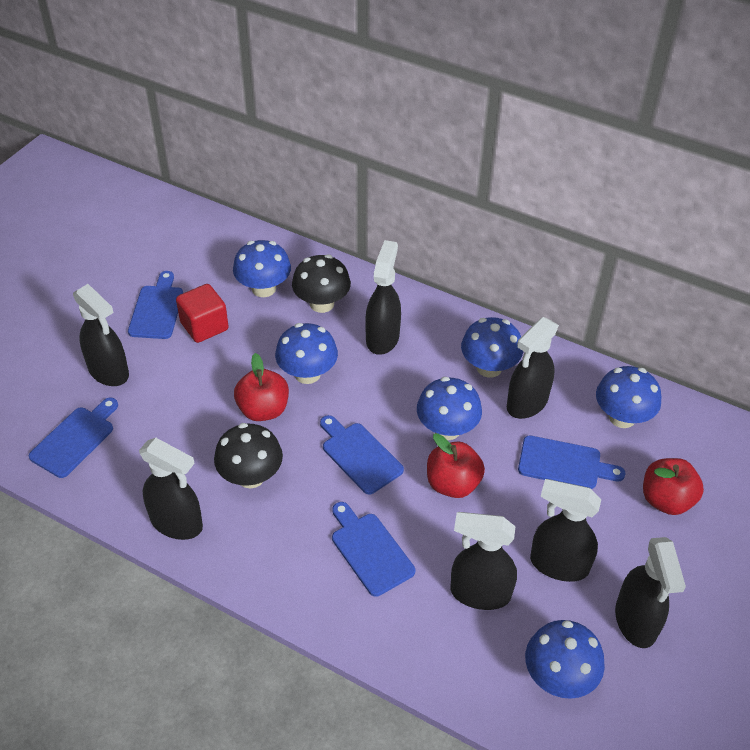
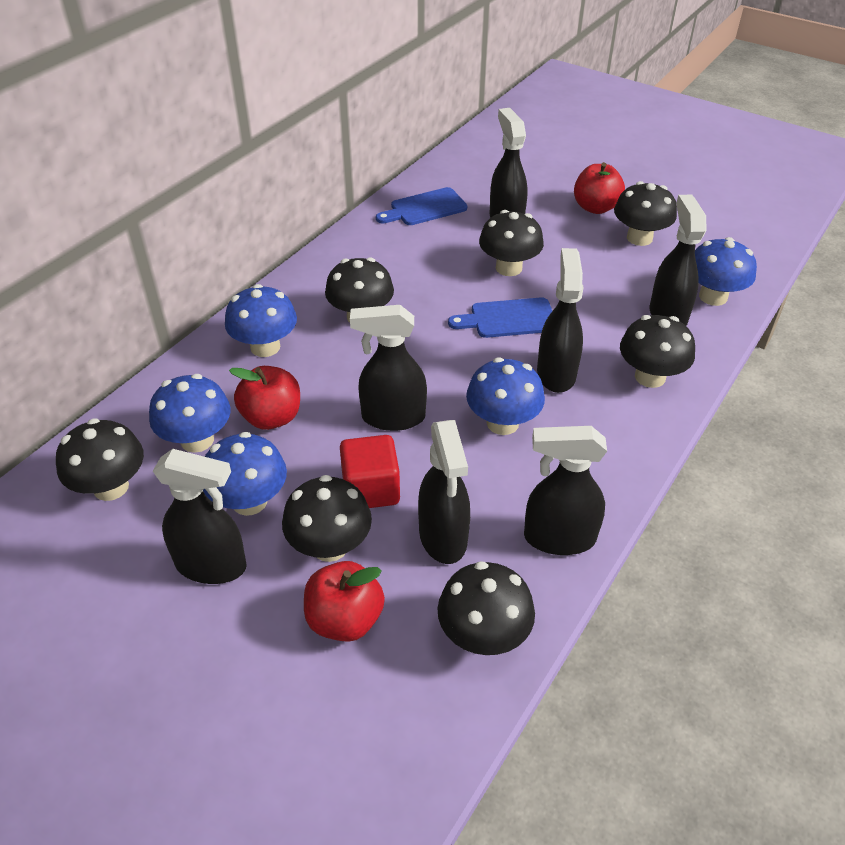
black mushroom: 2 -> 7
blue cutting board: 5 -> 2
blue mushroom: 6 -> 5

